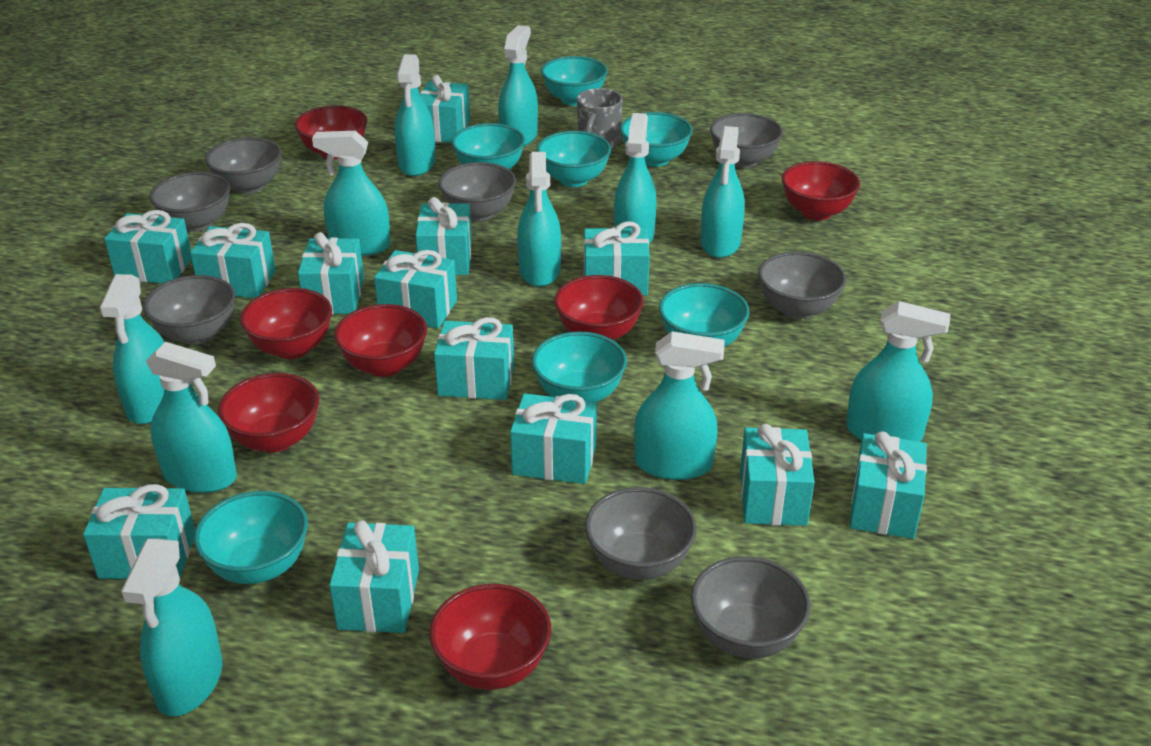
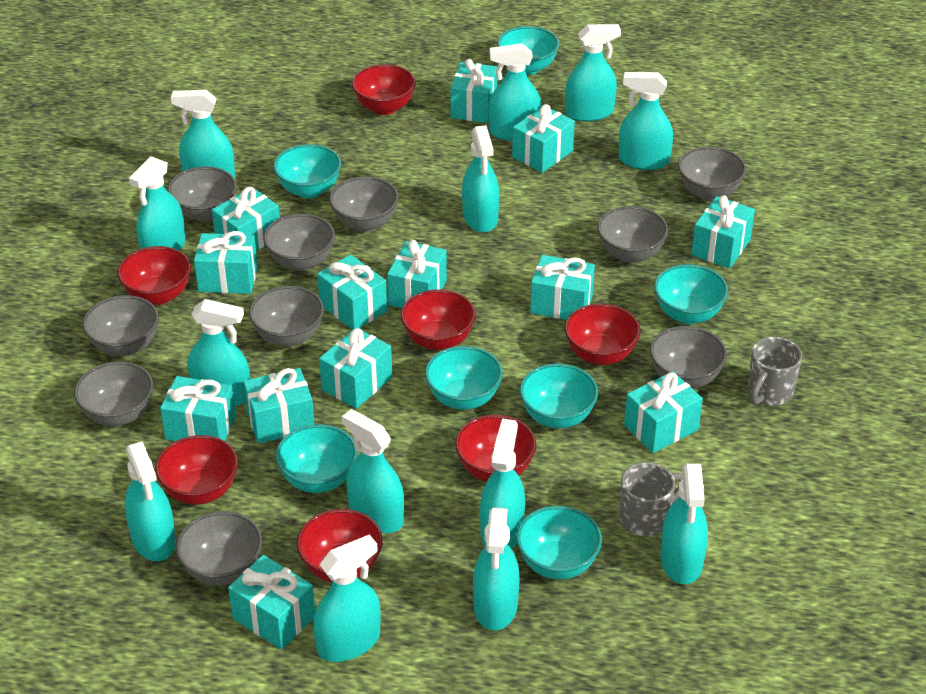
grey bowl: 8 -> 10
grey mug: 1 -> 2
turquoise spray bottle: 11 -> 13

